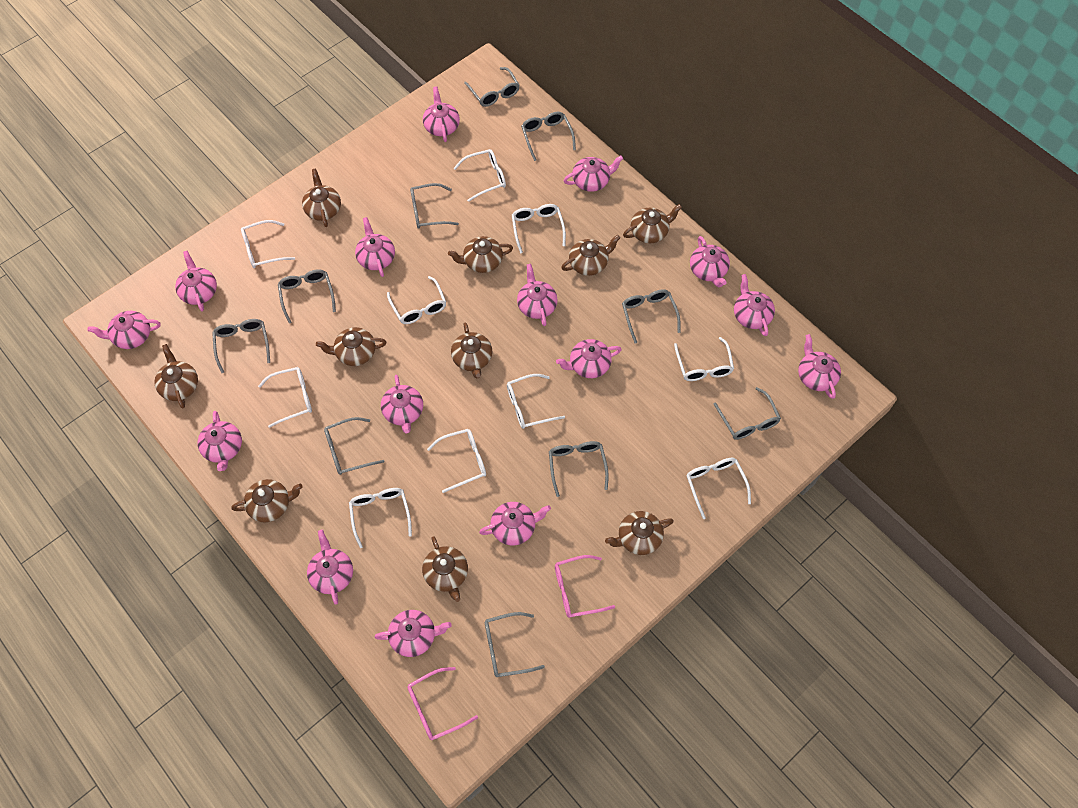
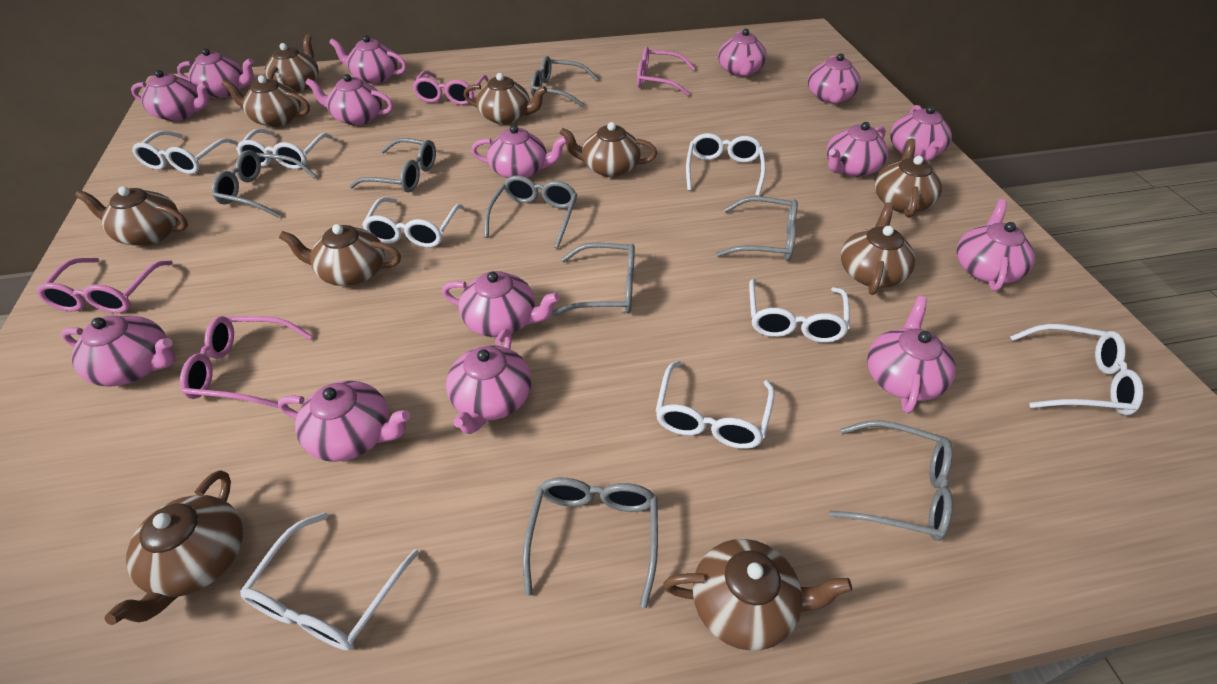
grey glasses: 10 -> 8
pink glasses: 2 -> 4
white glasses: 10 -> 8

